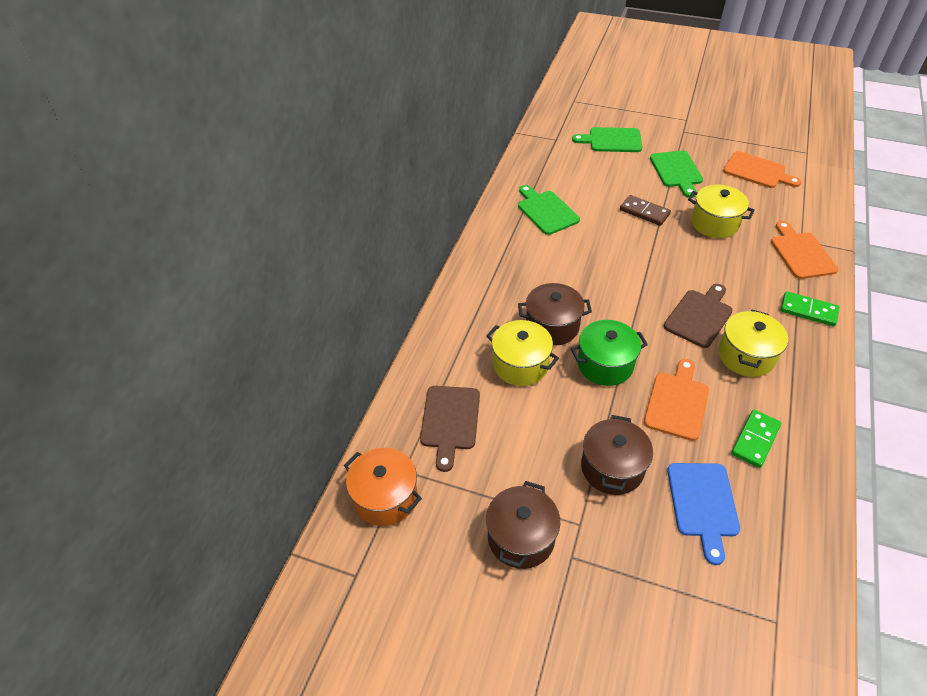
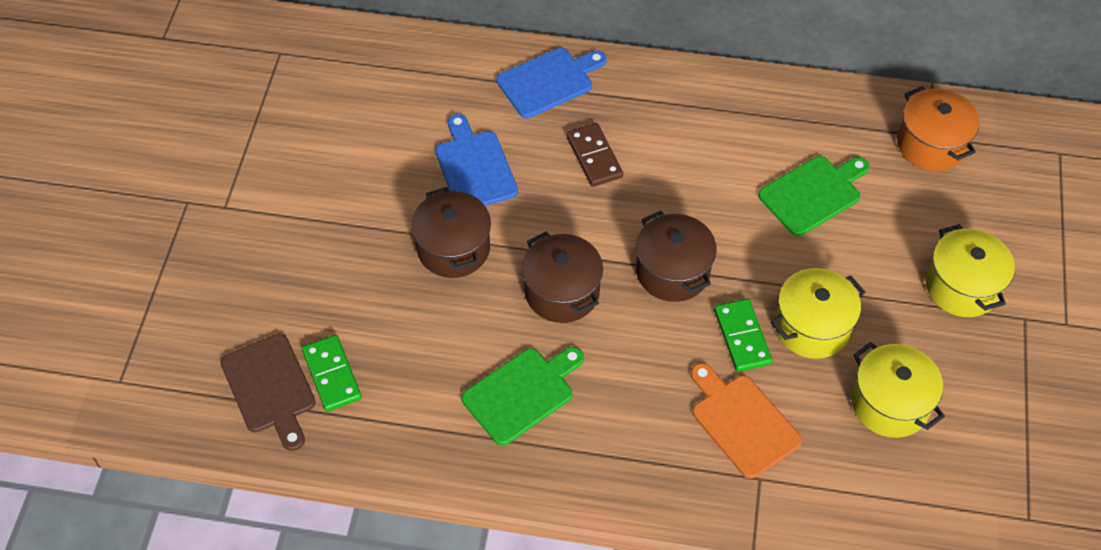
blue cutting board: 1 -> 2
brown cutting board: 2 -> 1
green cutting board: 3 -> 2
green pot: 1 -> 0
orange cutting board: 3 -> 1

